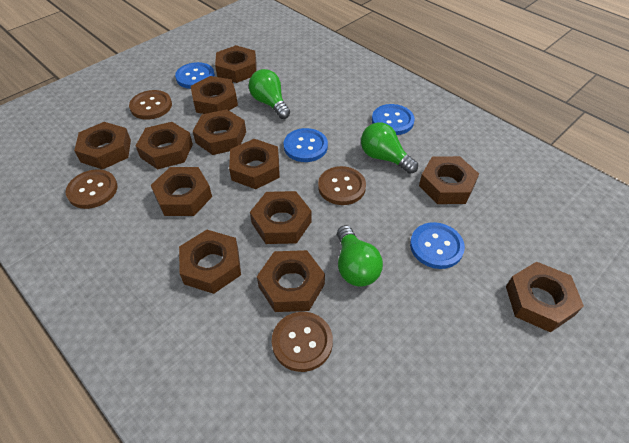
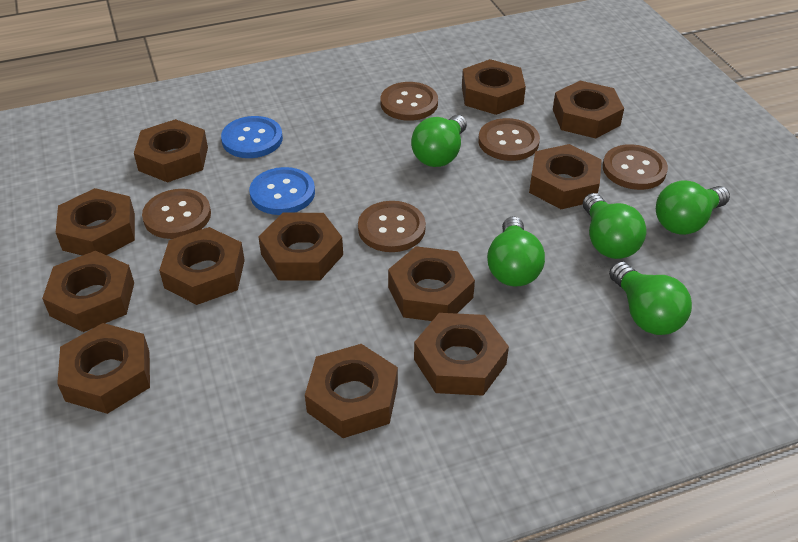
blue button: 4 -> 2
brown button: 4 -> 5
green light bulb: 3 -> 5

